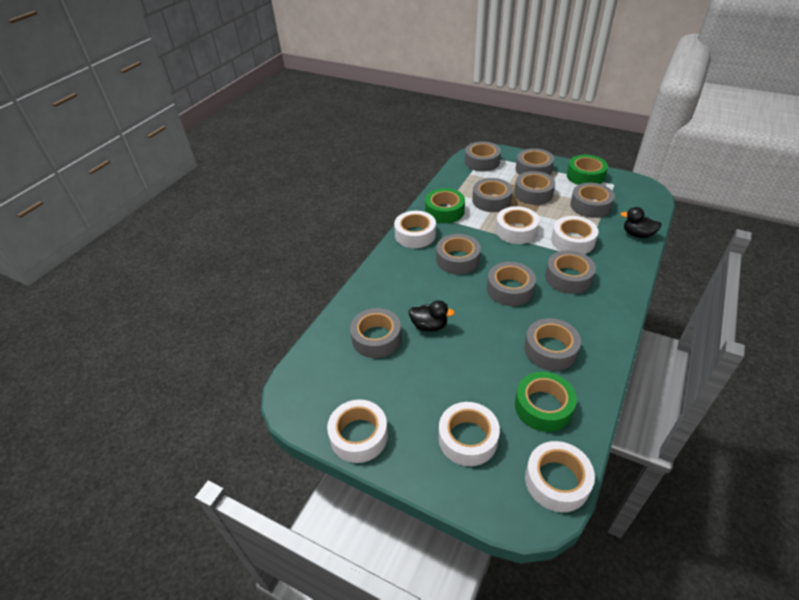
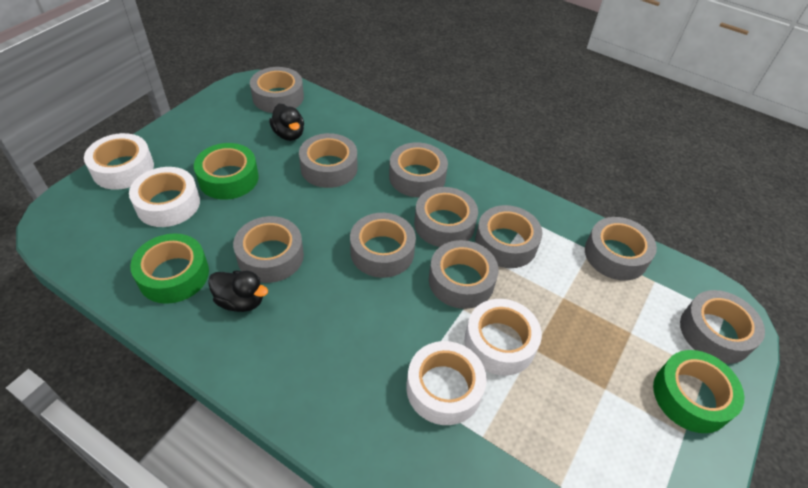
white tape: 6 -> 4

